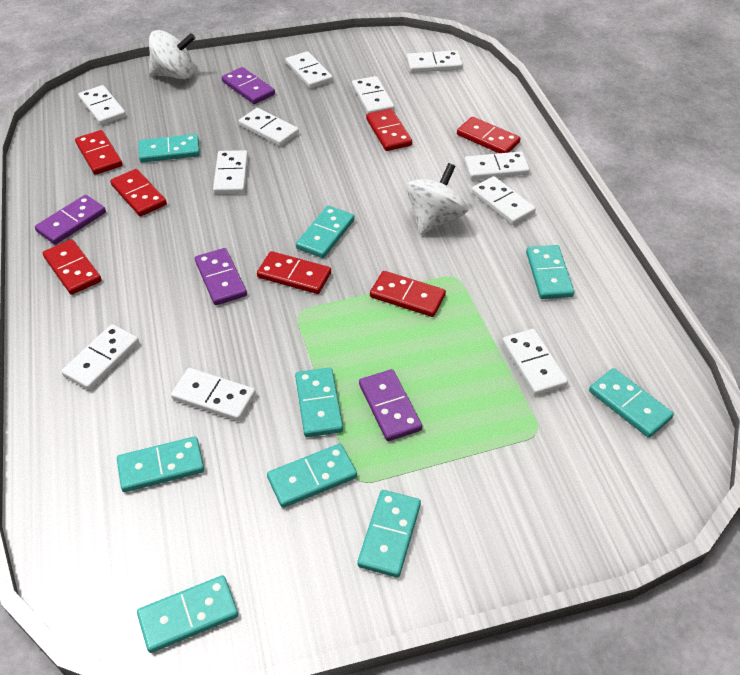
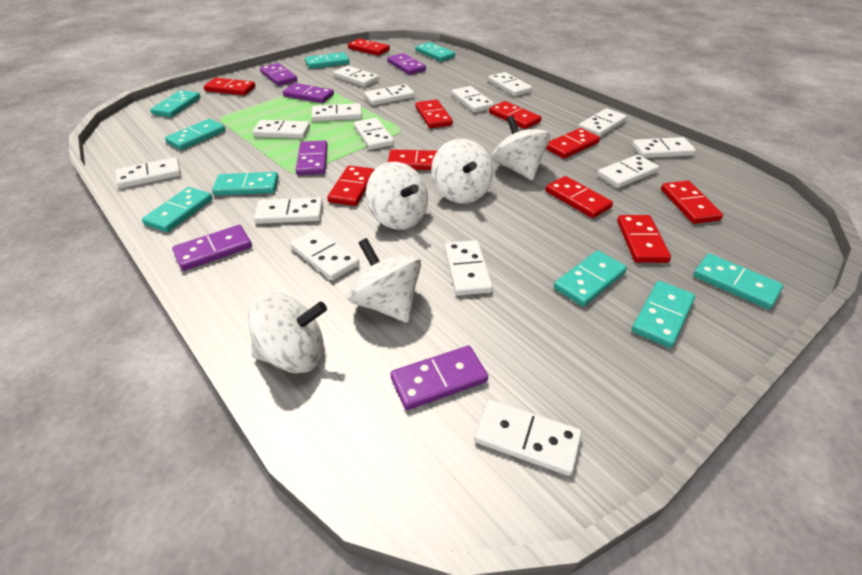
purple domino: 4 -> 6
red domino: 7 -> 10
white domino: 11 -> 15
white spinning top: 2 -> 5

